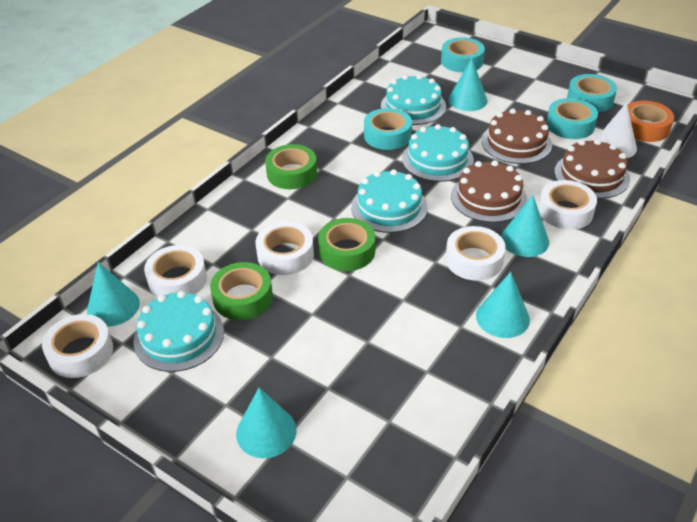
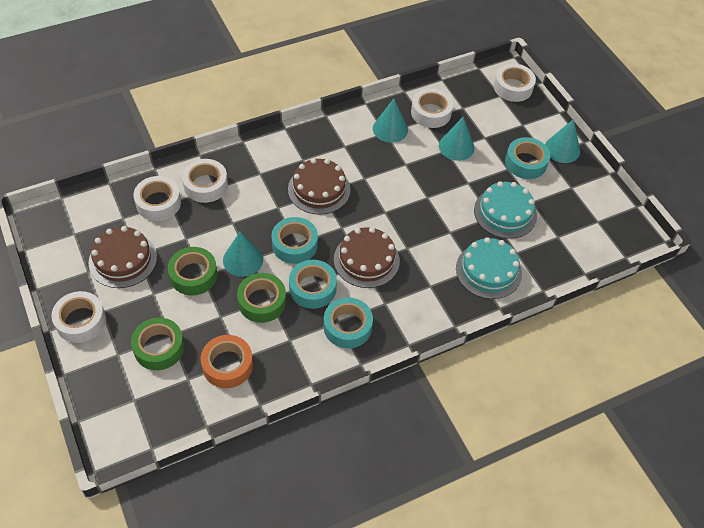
turquoise cake: 4 -> 2
turquoise cone: 5 -> 4
white cone: 1 -> 0

